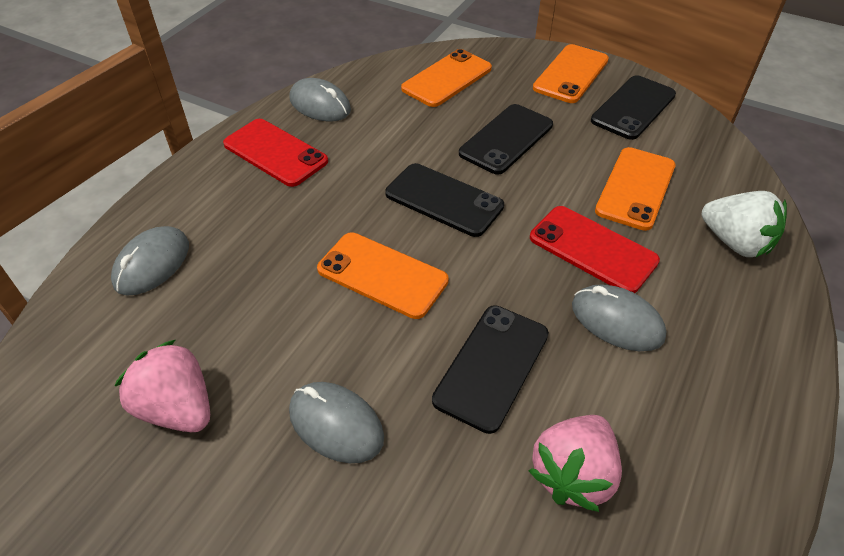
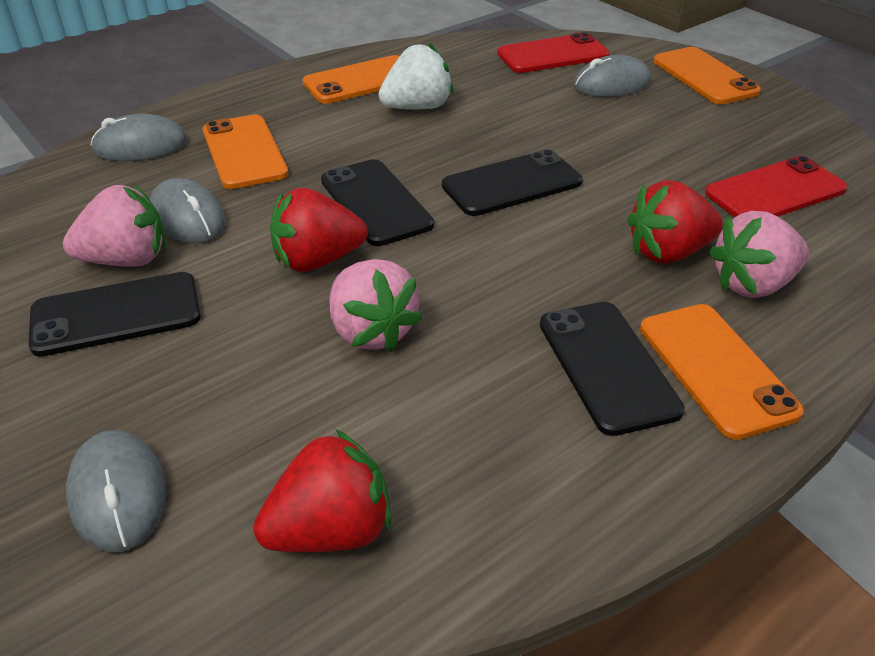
pink strawberry: 2 -> 3
red strawberry: 0 -> 3

